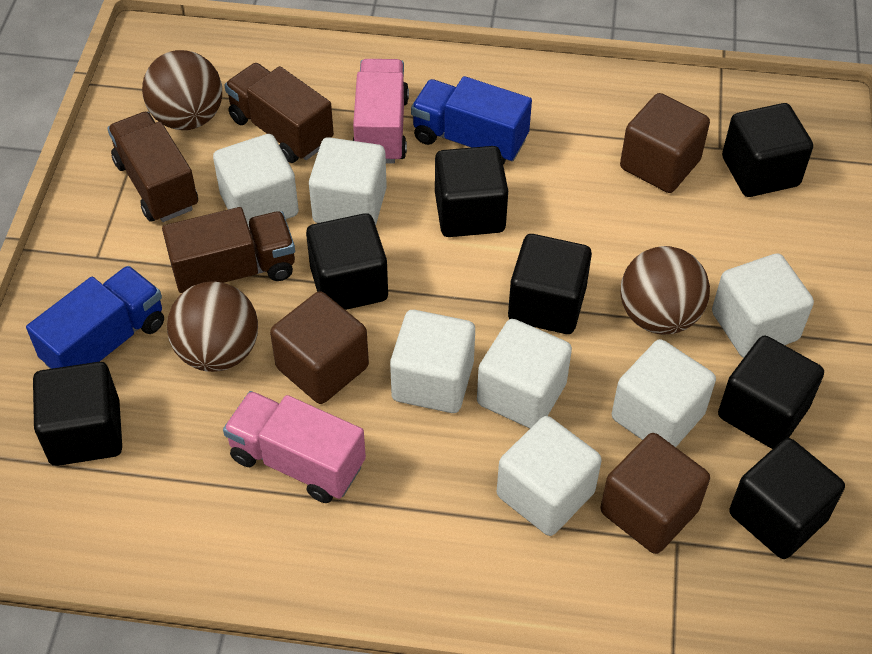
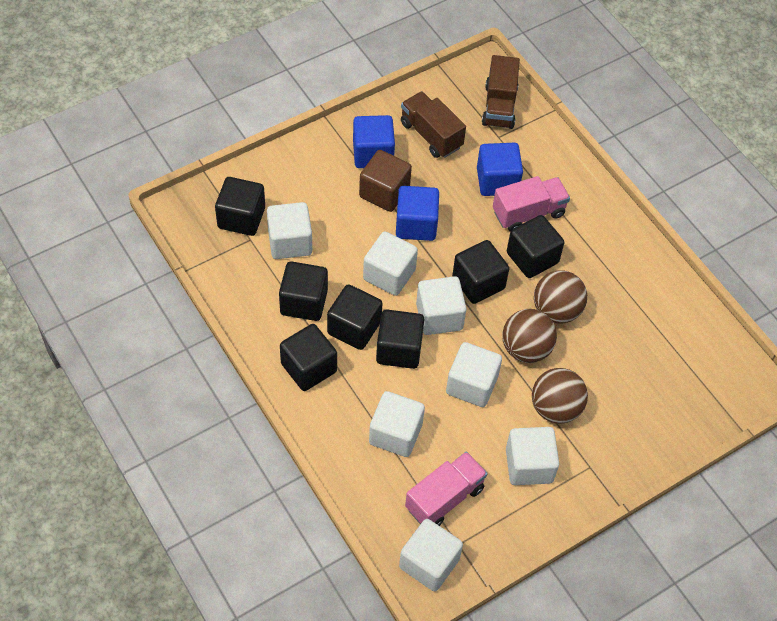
blue cube: 0 -> 3
blue truck: 2 -> 0
brown cube: 3 -> 1
brown truck: 3 -> 2

